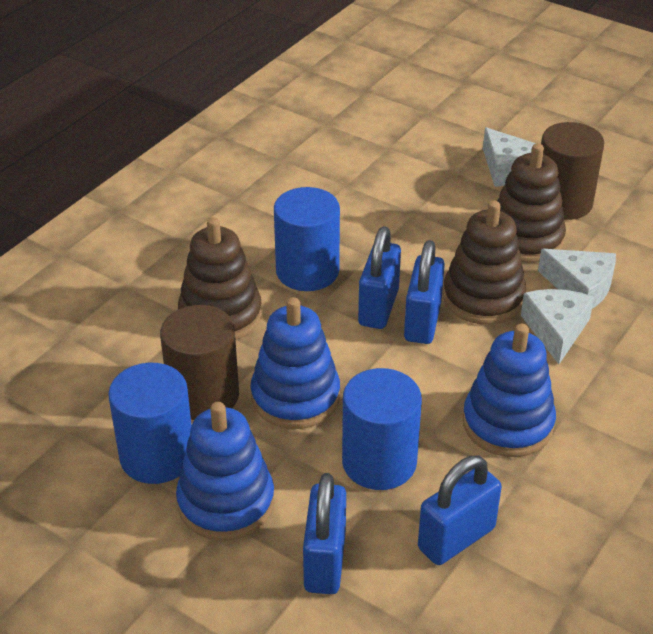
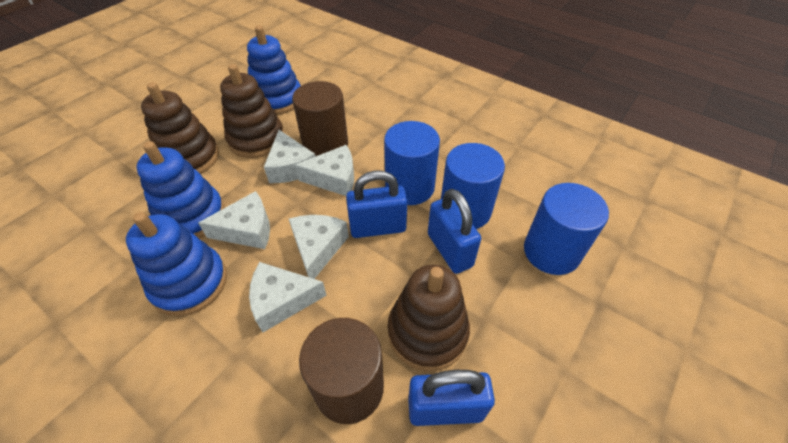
blue padlock: 4 -> 3
white cheese: 3 -> 5

